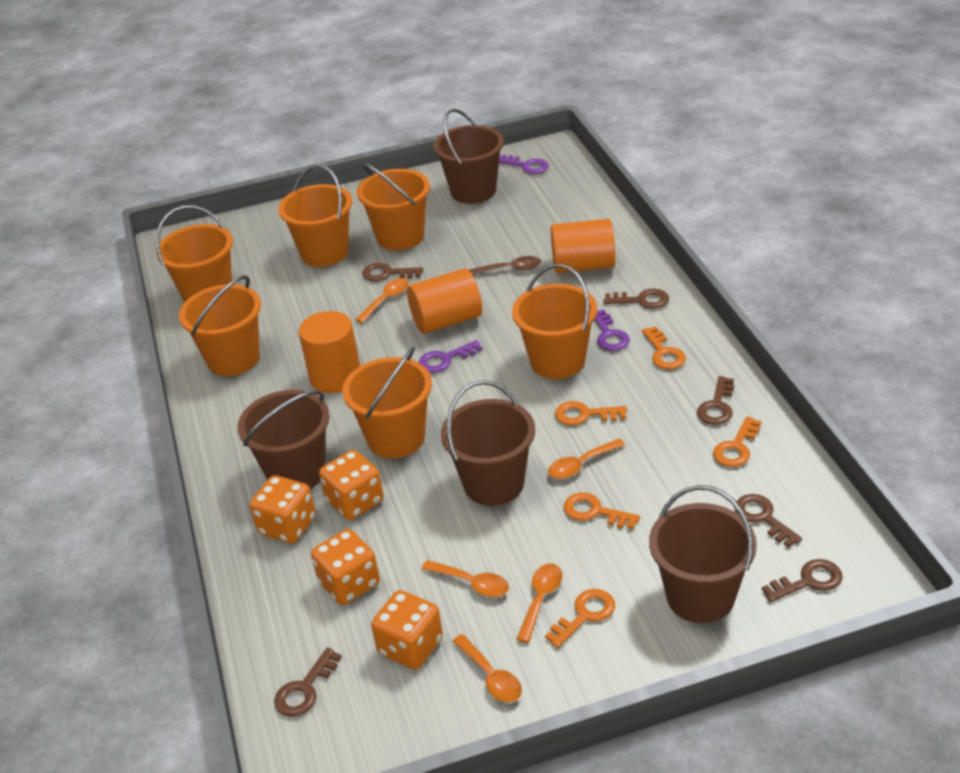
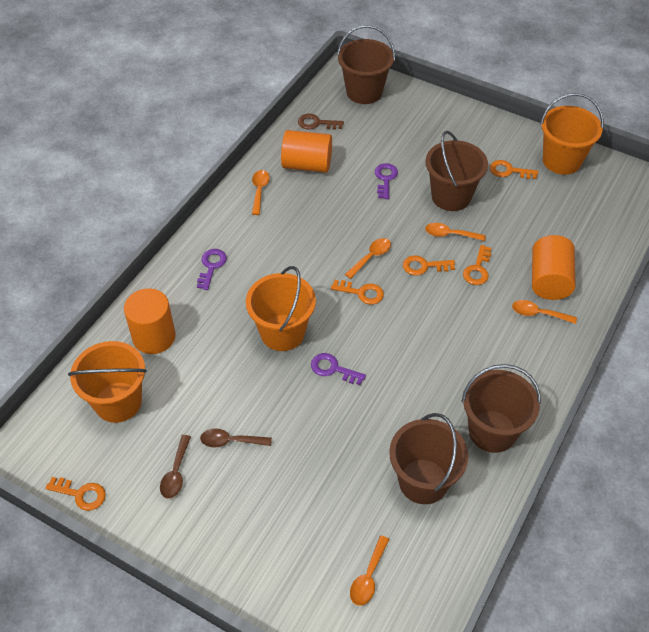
brown key: 6 -> 1
brown spoon: 1 -> 2
orange bucket: 6 -> 3
orange dice: 4 -> 0

